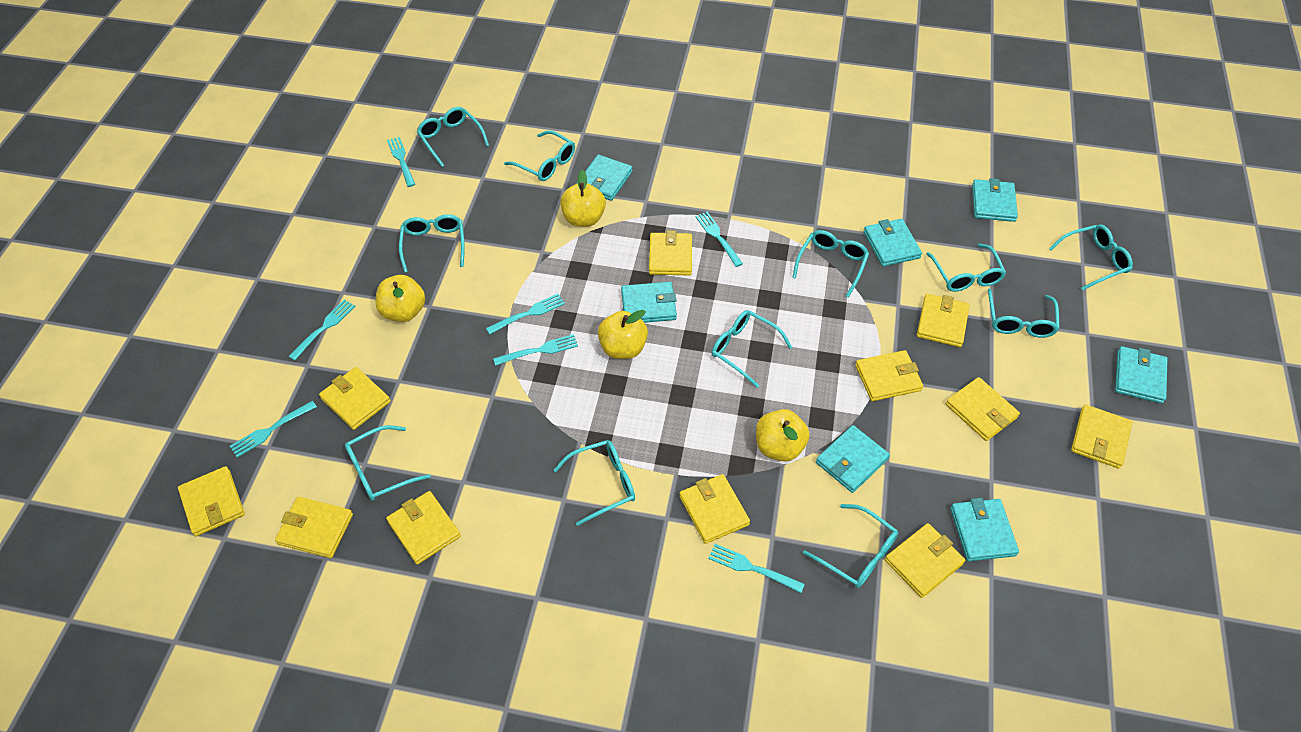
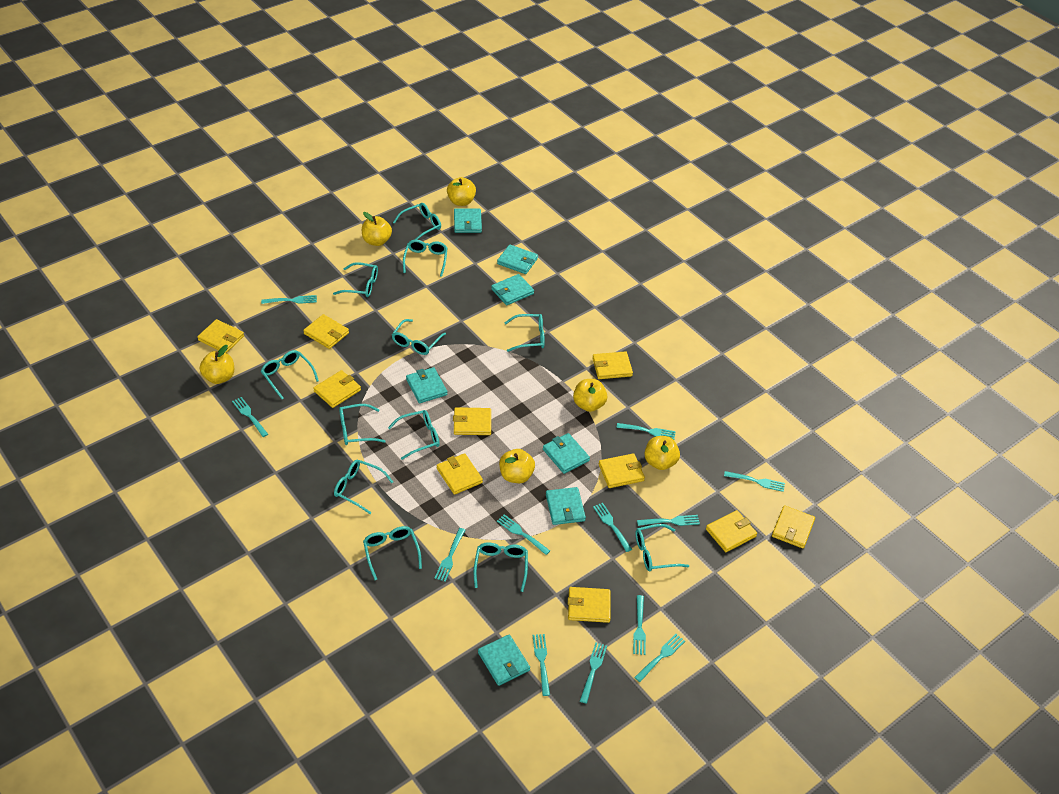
turquoise fork: 7 -> 12
turquoise glasses: 11 -> 12
yellow apple: 4 -> 6
yellow wallet: 11 -> 10

